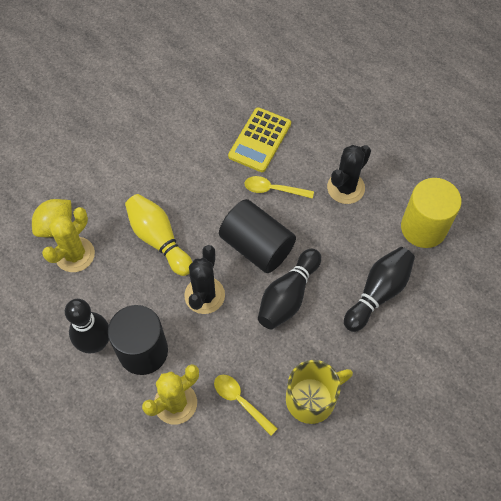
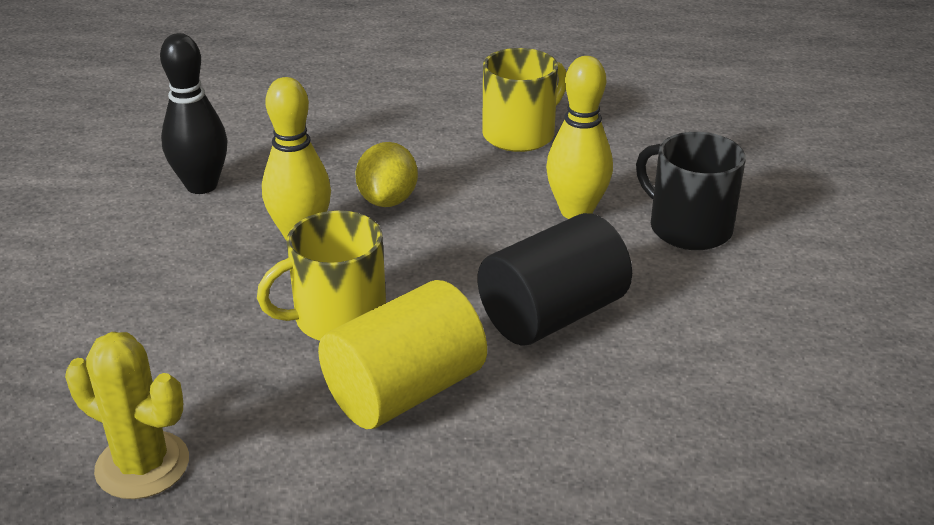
black bowling pin: 3 -> 1
black cactus: 2 -> 0
black cylinder: 2 -> 1
black mug: 0 -> 1
yellow bowling pin: 1 -> 2
yellow cactus: 2 -> 1
yellow calculator: 1 -> 0
yellow mug: 1 -> 2
yellow spoon: 2 -> 0

